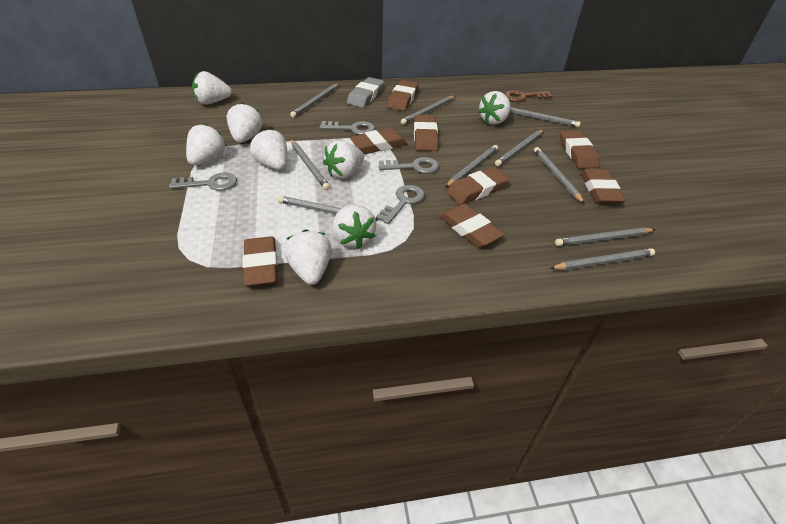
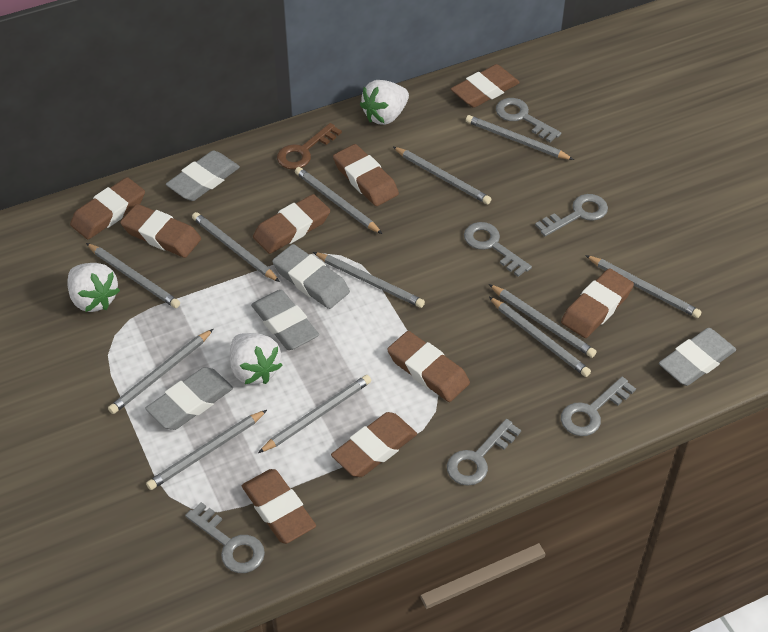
brown eraser: 8 -> 9
grey eraser: 1 -> 5
grey key: 4 -> 6
grey pencil: 10 -> 12
white strawberry: 8 -> 3

